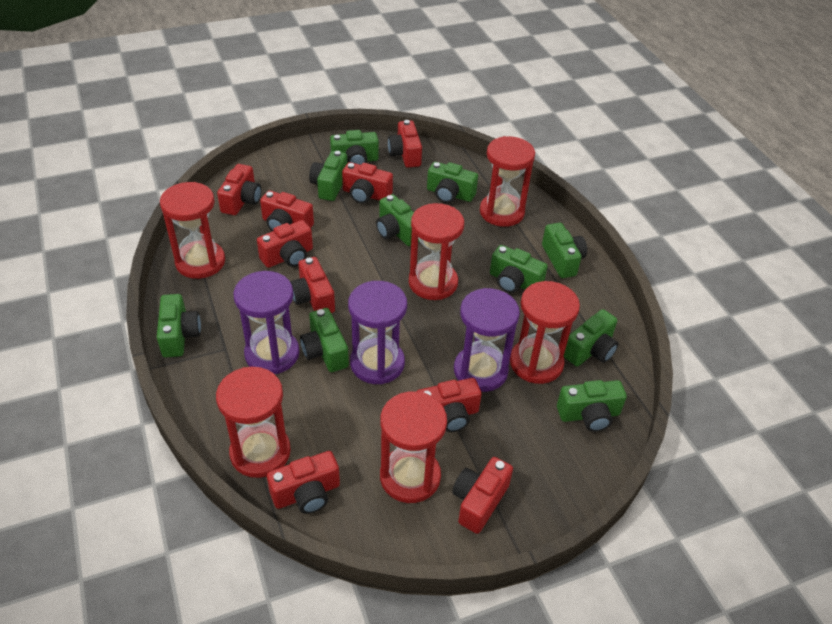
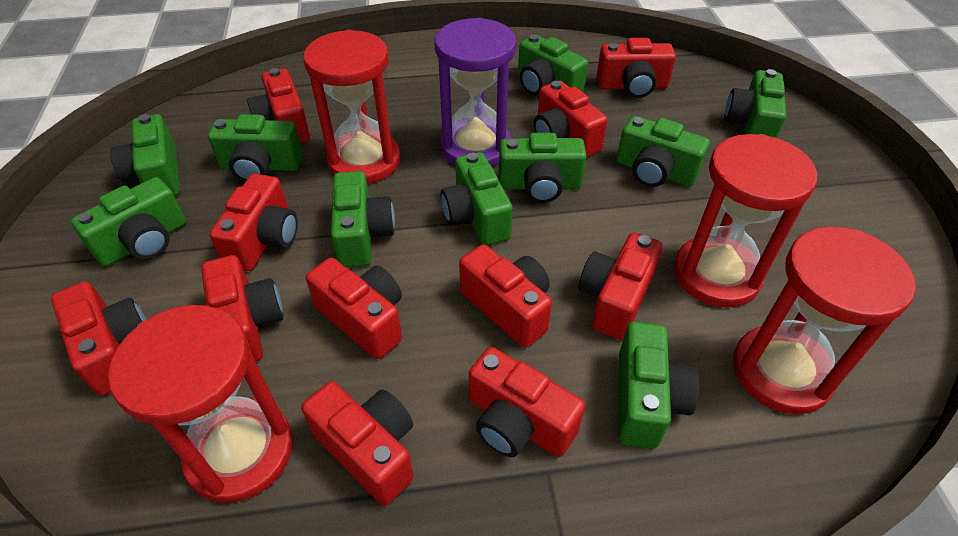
purple hourglass: 3 -> 1
red camera: 9 -> 11
red hourglass: 6 -> 4

